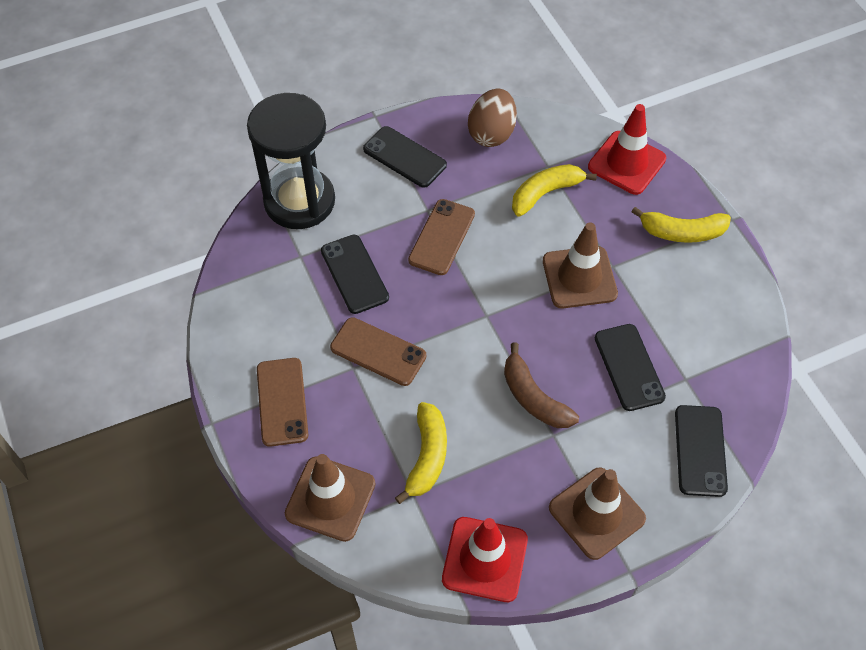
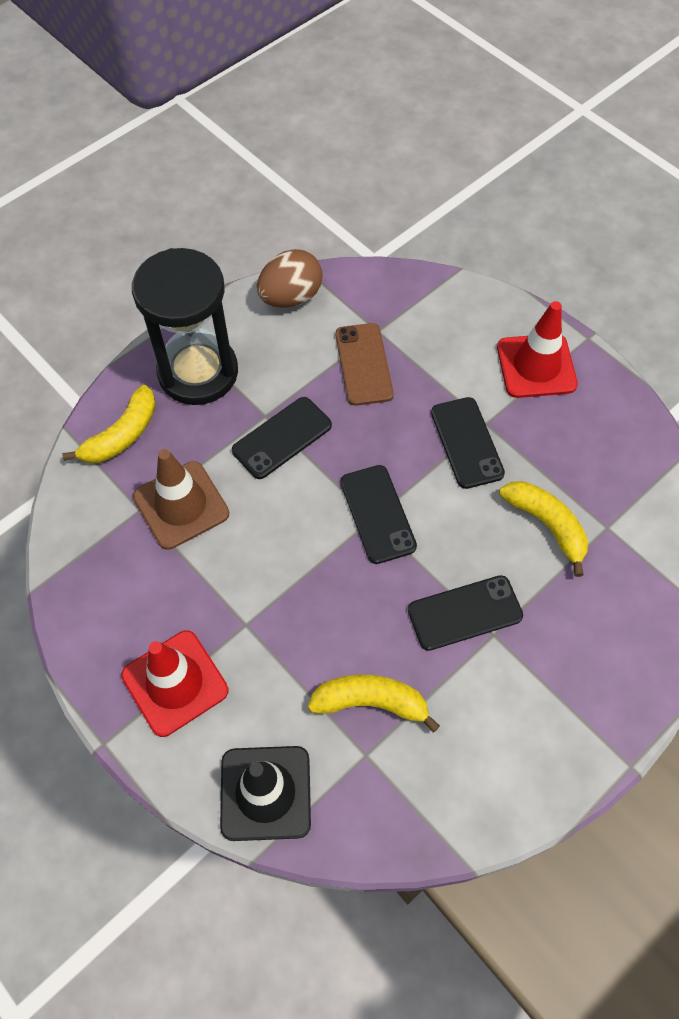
black traffic cone: 0 -> 1
brown banana: 1 -> 0
brown phone: 3 -> 1
brown traffic cone: 3 -> 1

